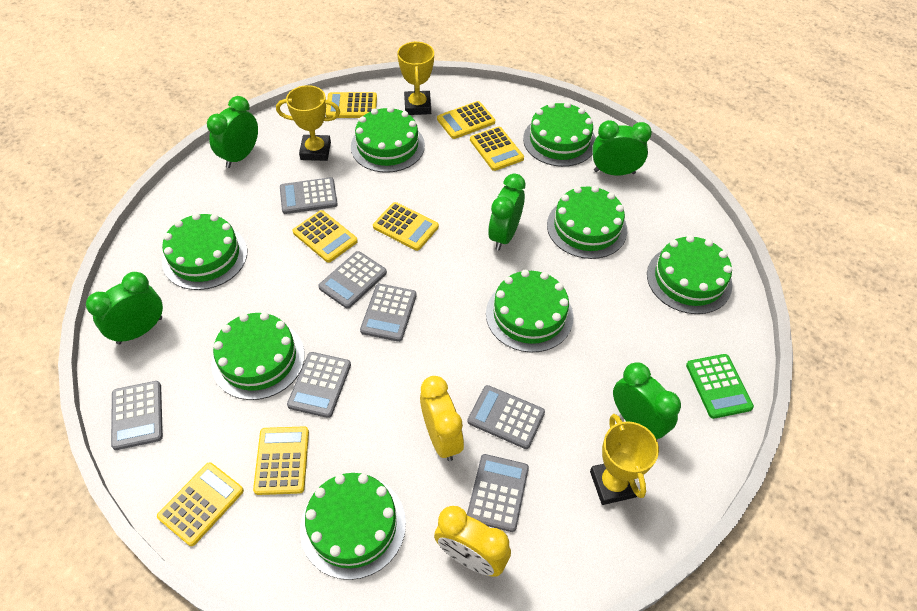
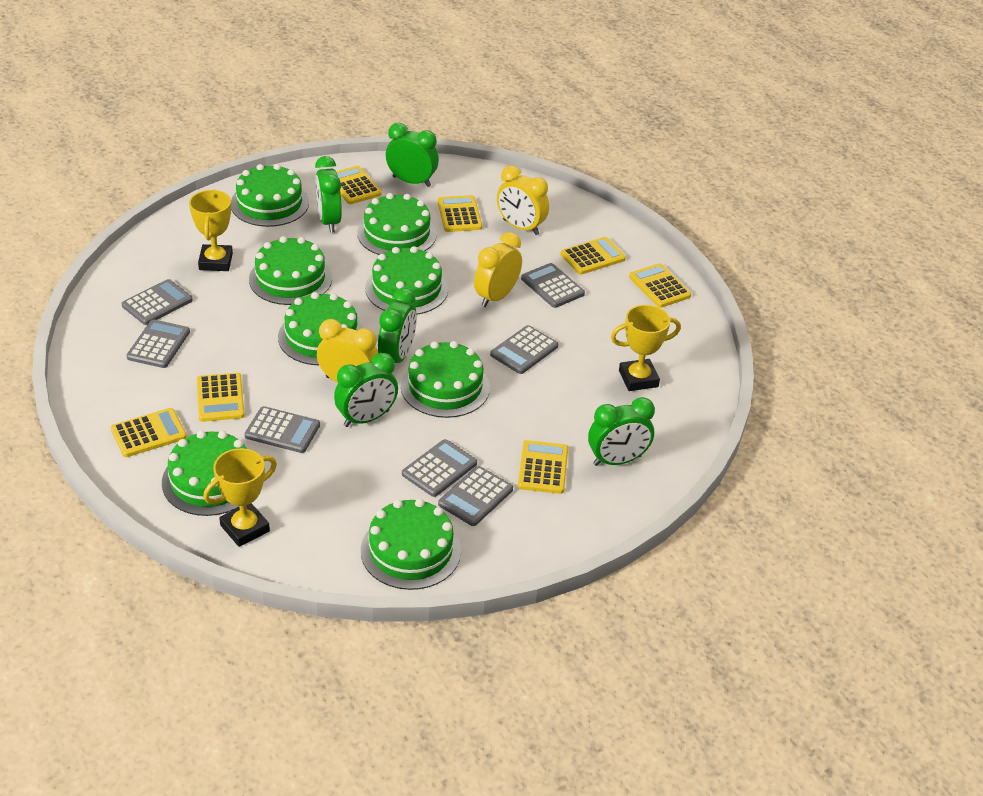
green calculator: 1 -> 0
yellow clock: 2 -> 3

